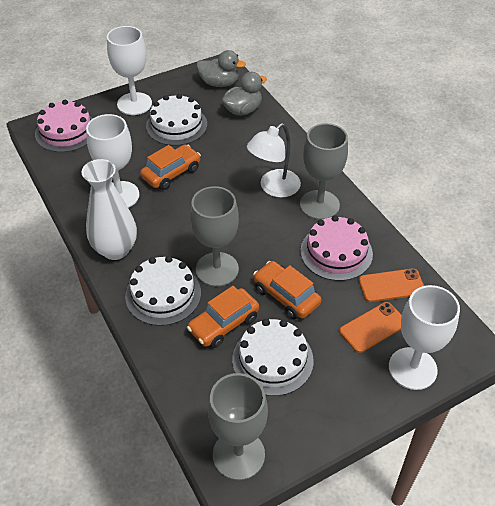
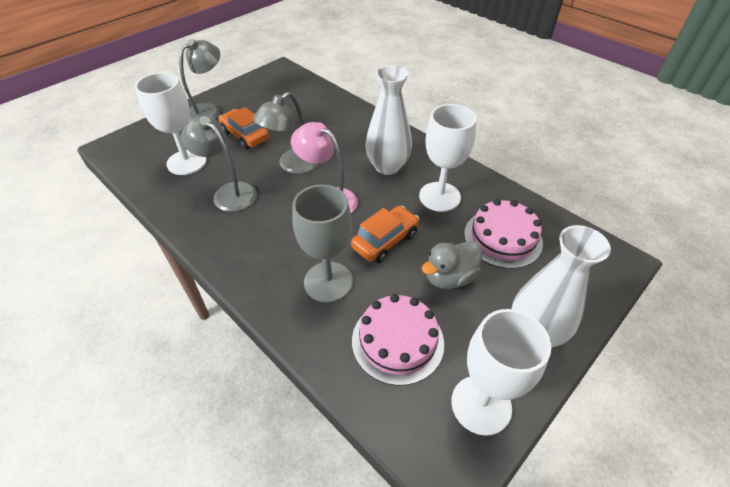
grey duck: 2 -> 1
grey goblet: 3 -> 1
grey lamp: 0 -> 3
orange car: 3 -> 2
orange phone: 2 -> 0
pink lamp: 0 -> 1
white cake: 3 -> 0
white lamp: 1 -> 0
white vase: 1 -> 2

